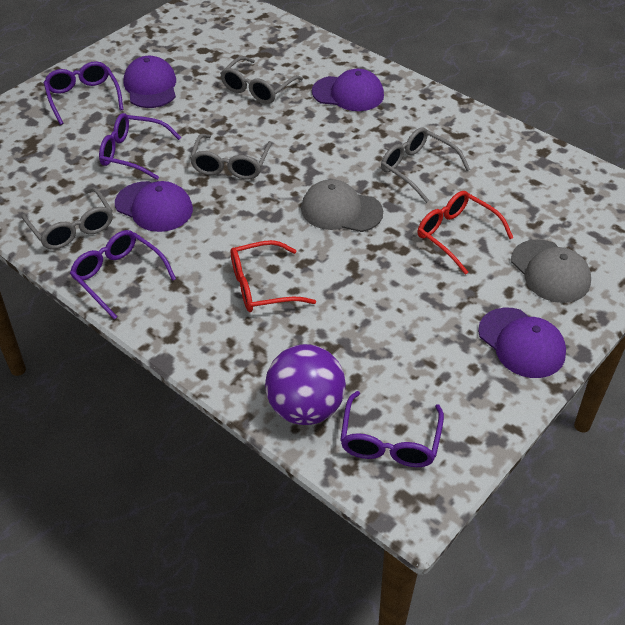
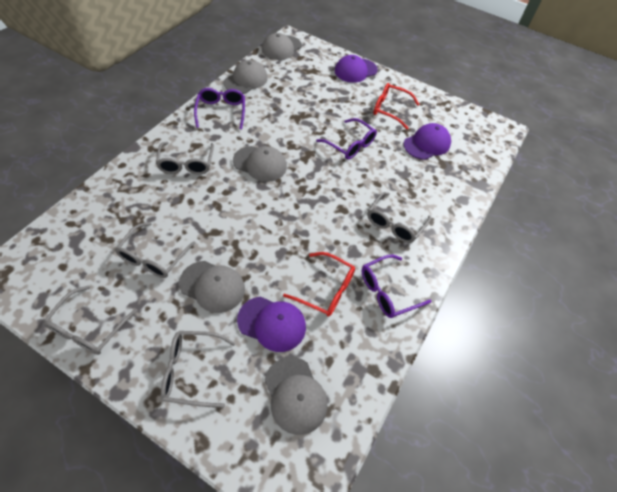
grey cap: 2 -> 5
grey glasses: 4 -> 5
purple ball: 1 -> 0
purple cap: 4 -> 3
purple glasses: 4 -> 3

